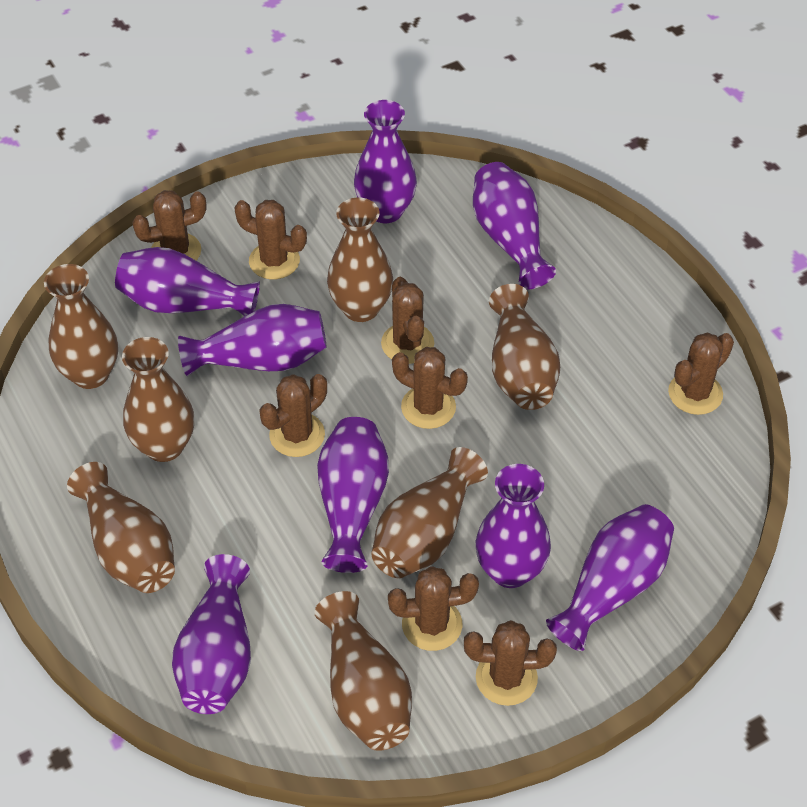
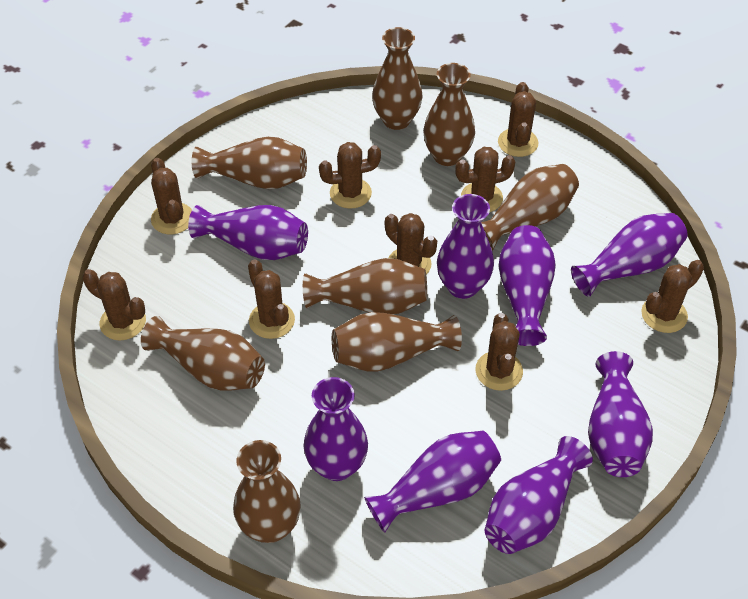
brown cactus: 8 -> 9
brown vase: 7 -> 8

